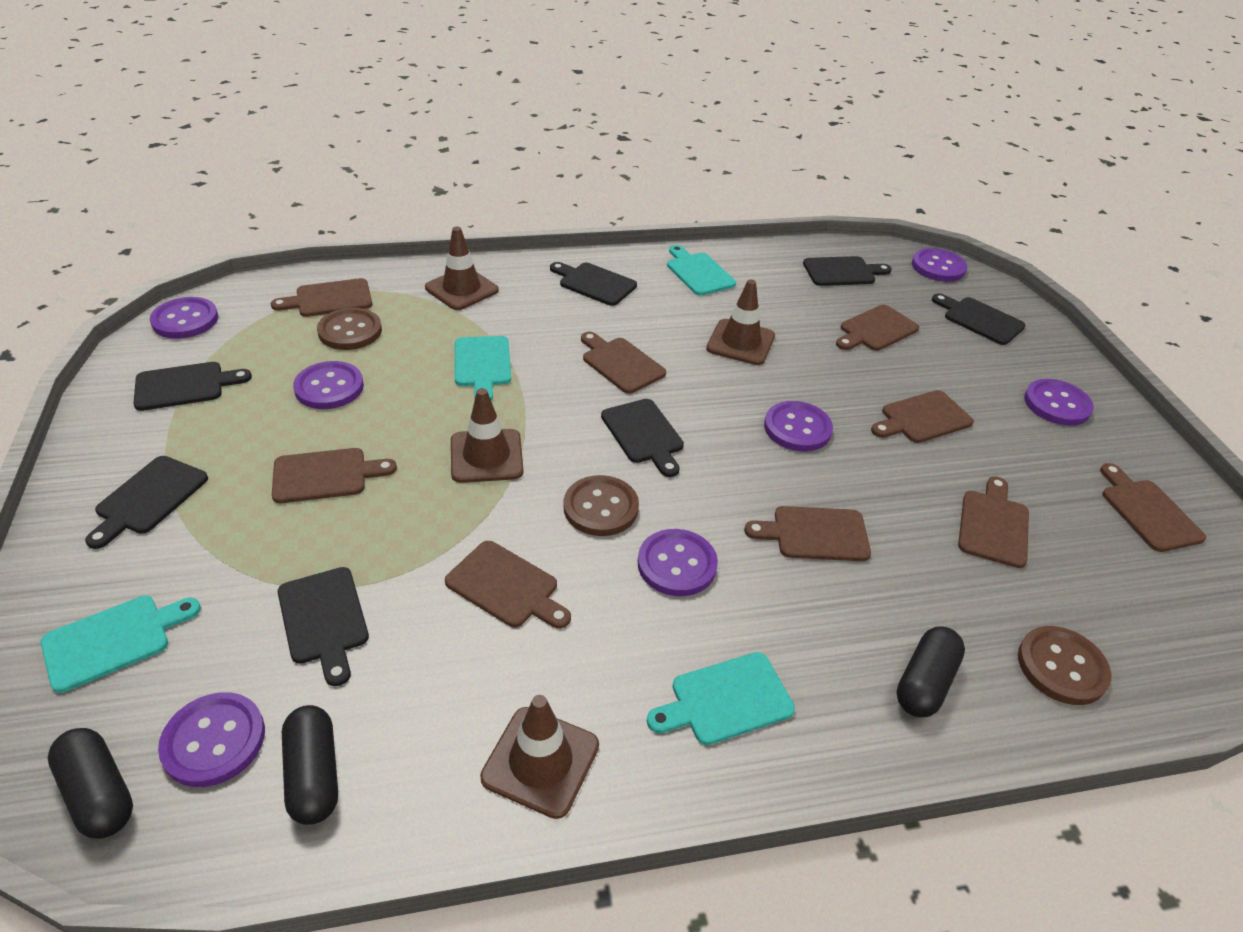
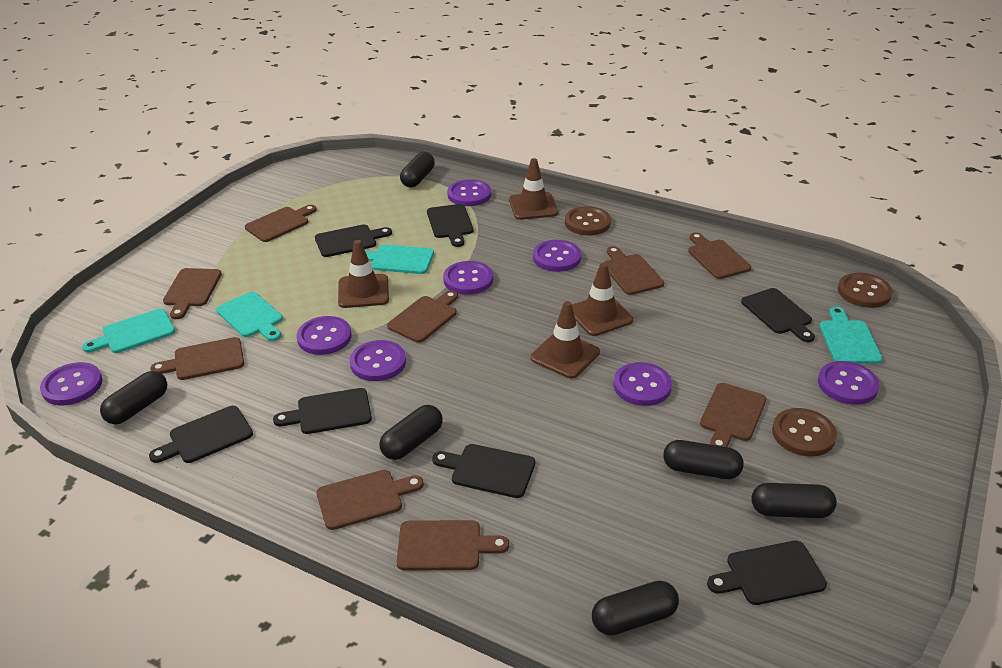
black capsule: 3 -> 6
purple button: 7 -> 8

